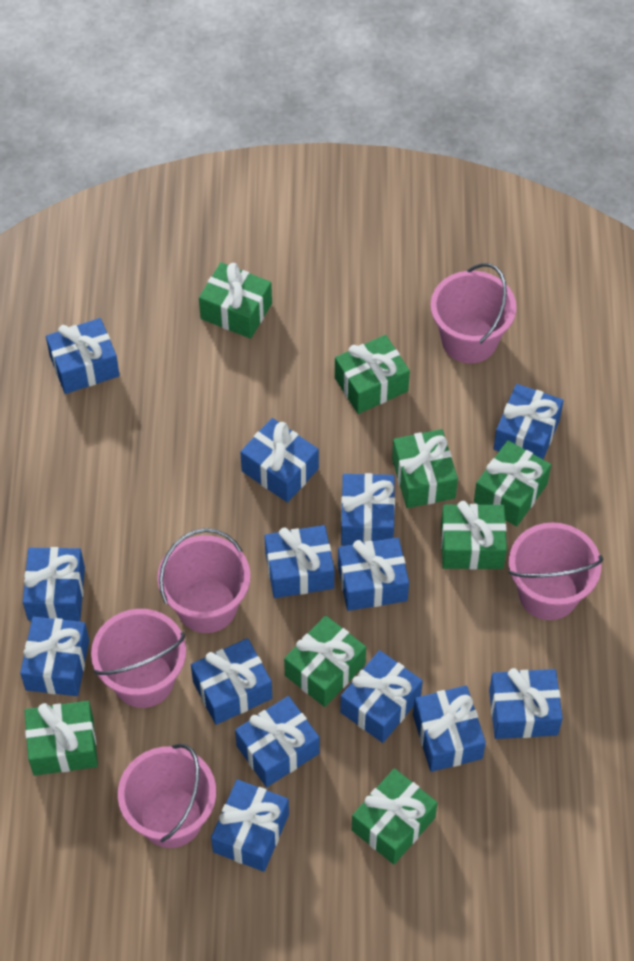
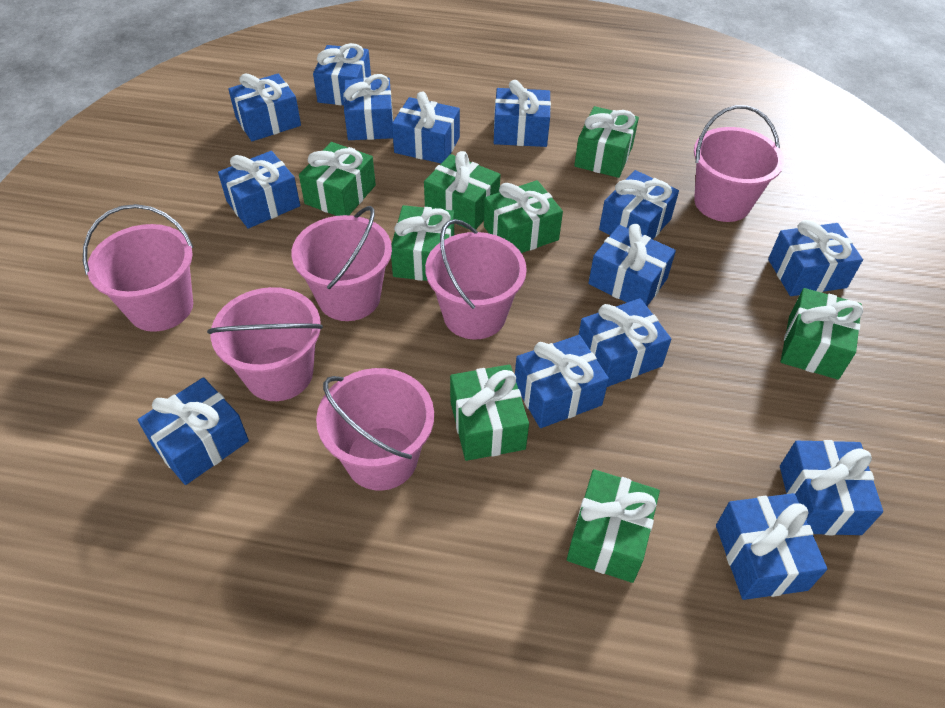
pink bucket: 5 -> 6

